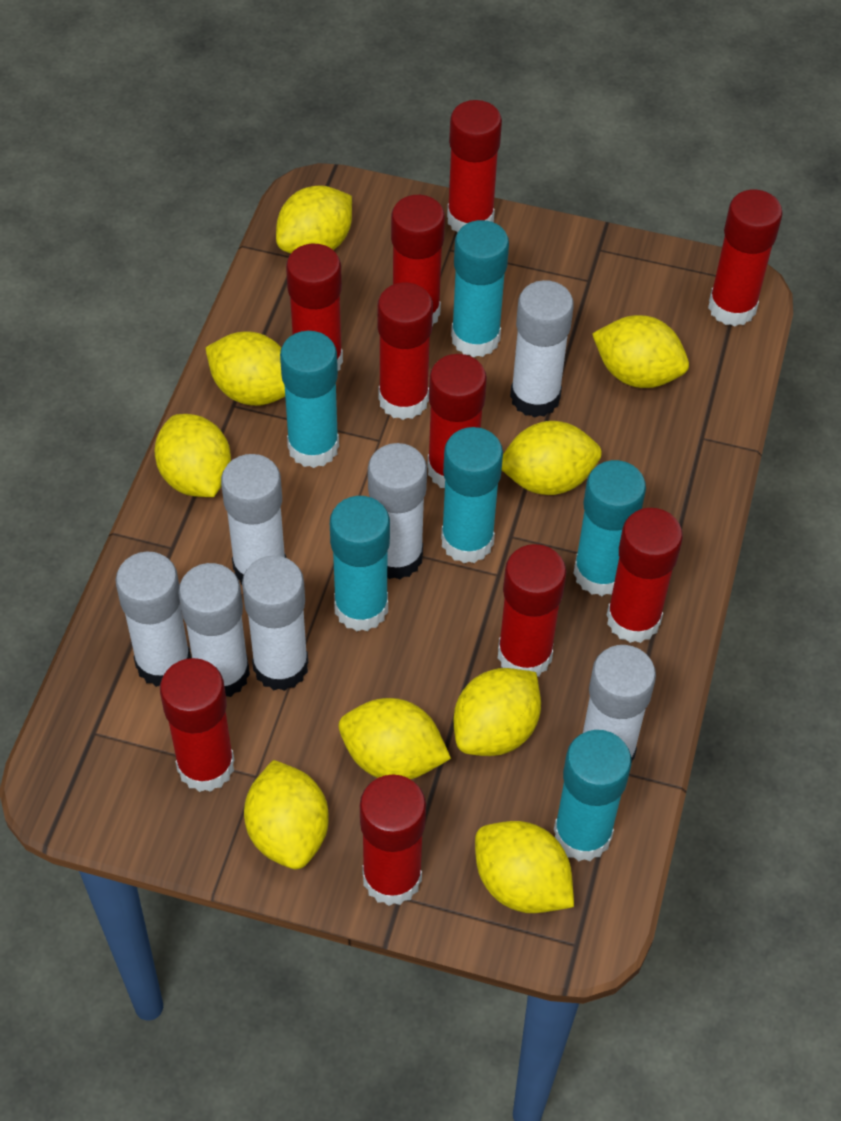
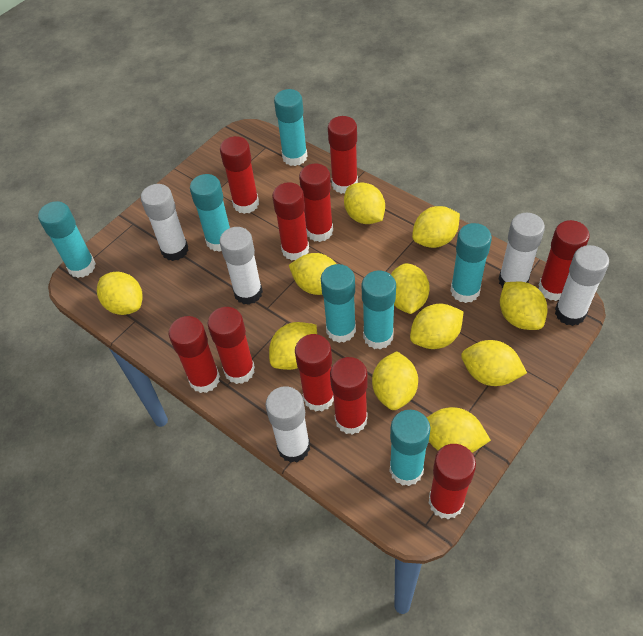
turquoise glue stick: 6 -> 7
white glue stick: 7 -> 5
yellow lemon: 9 -> 11

